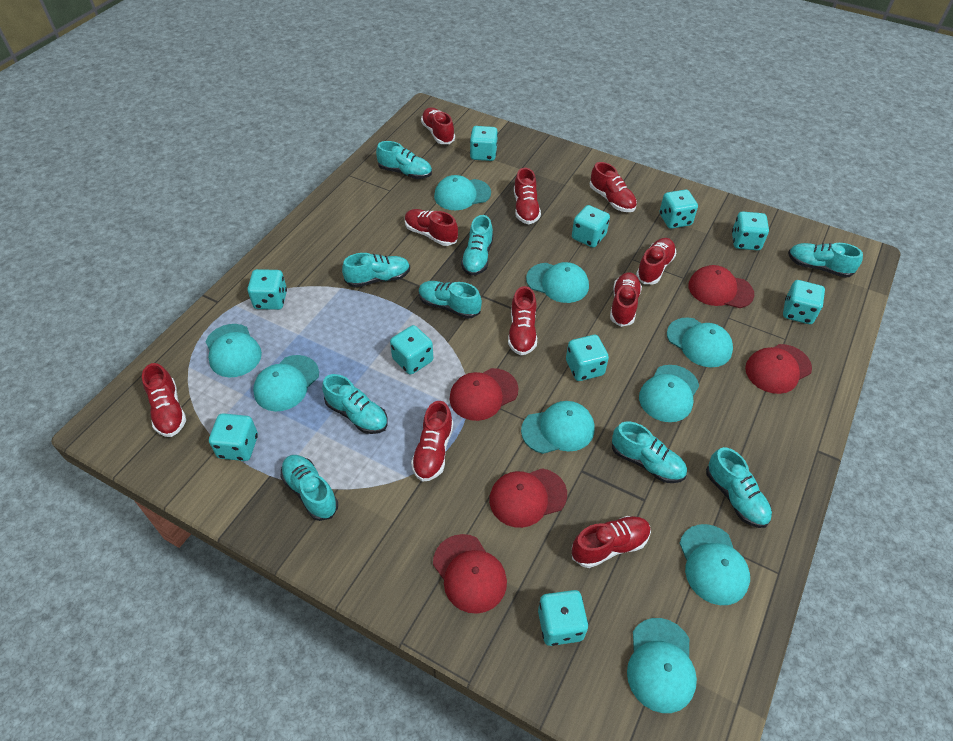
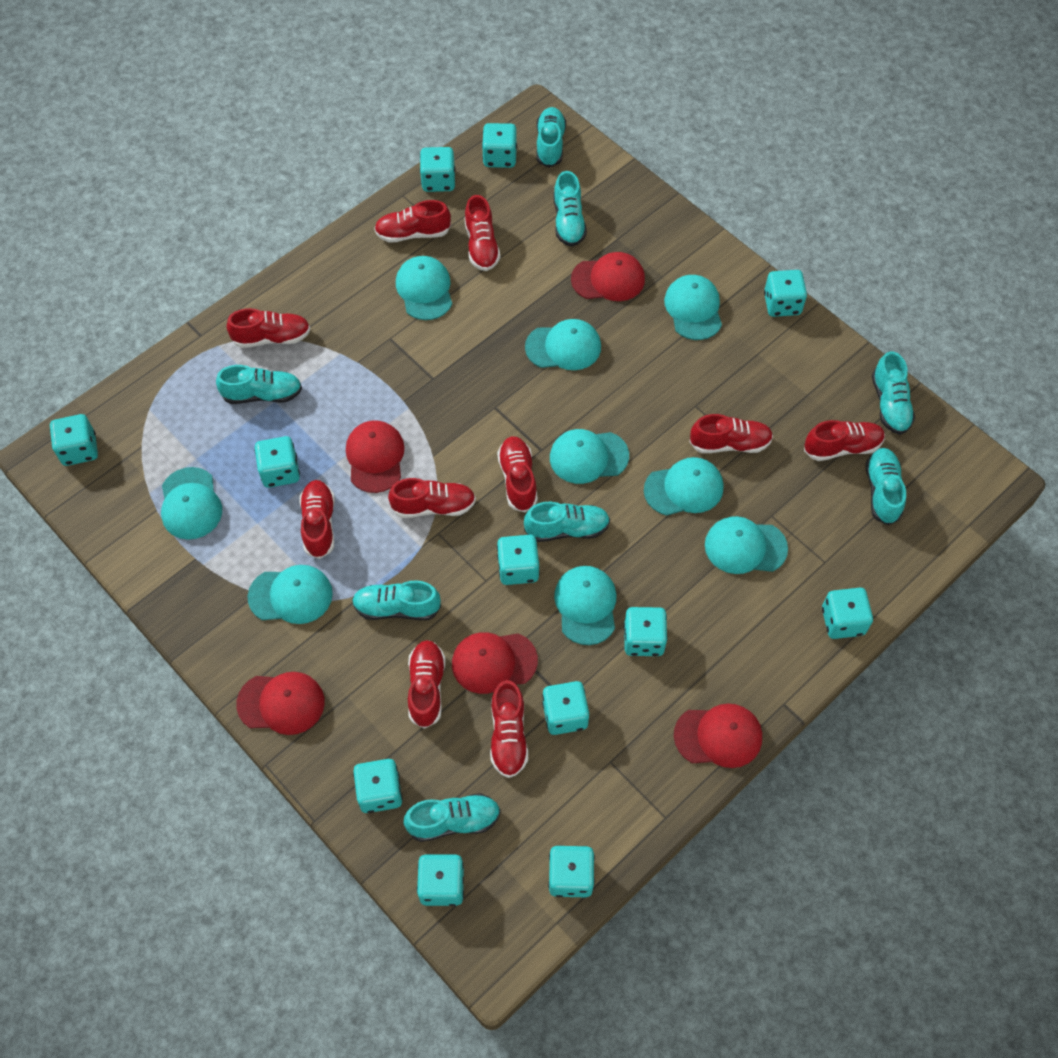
turquoise dice: 10 -> 12
turquoise shoe: 9 -> 8

